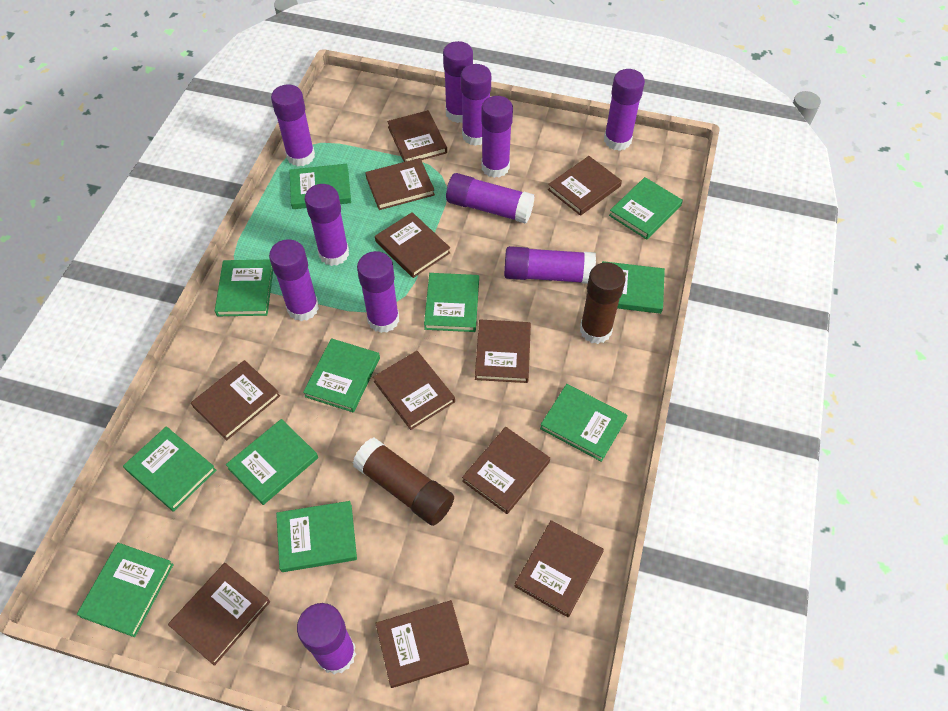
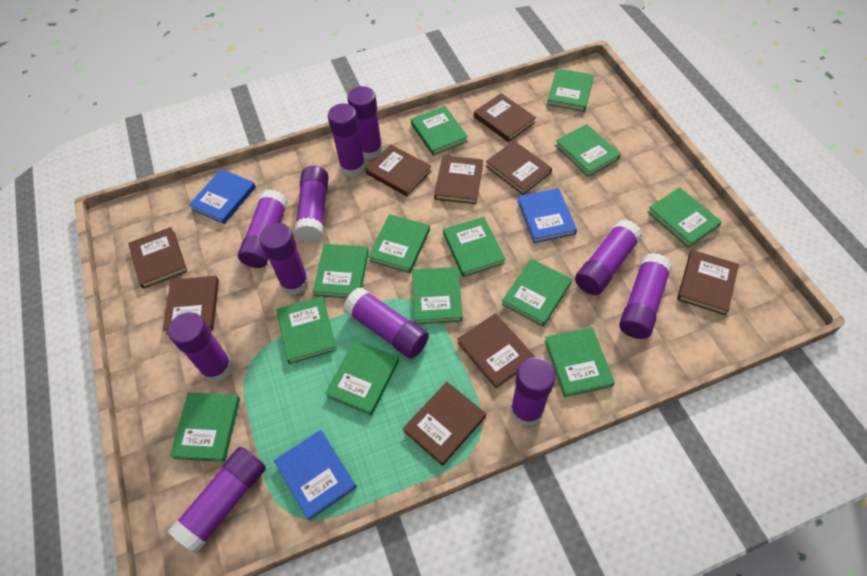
blue book: 0 -> 3
brown book: 11 -> 9
brown glue stick: 2 -> 0
green book: 11 -> 13

